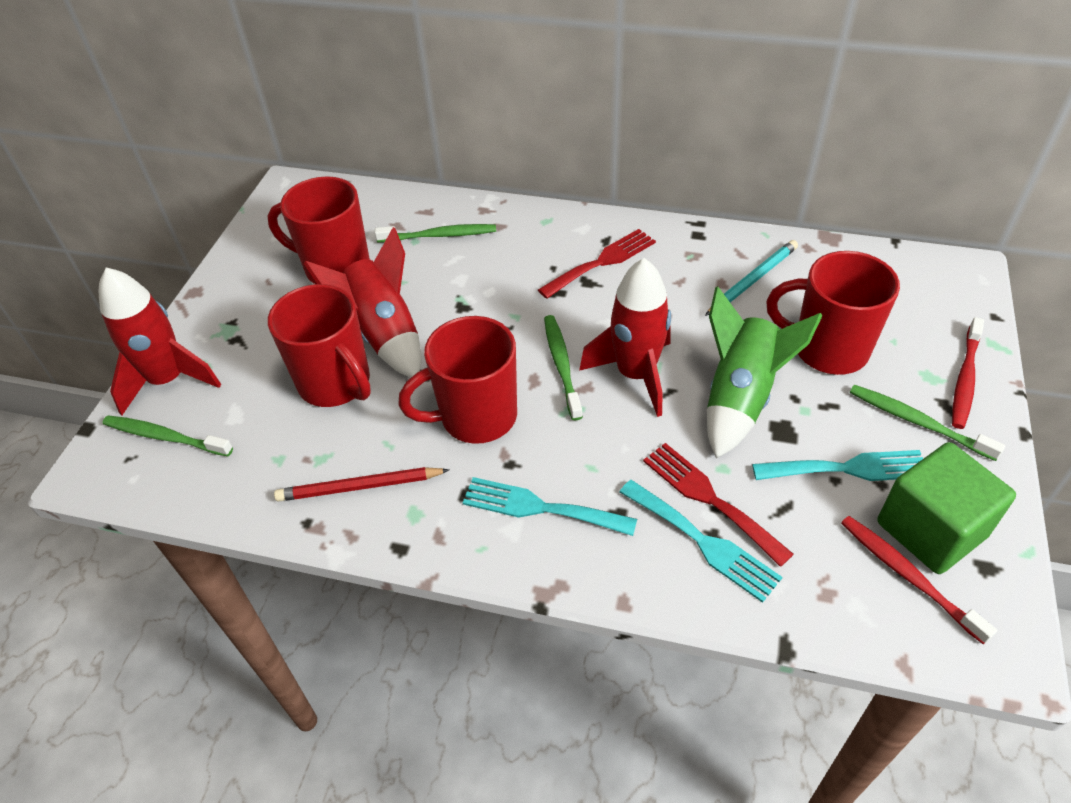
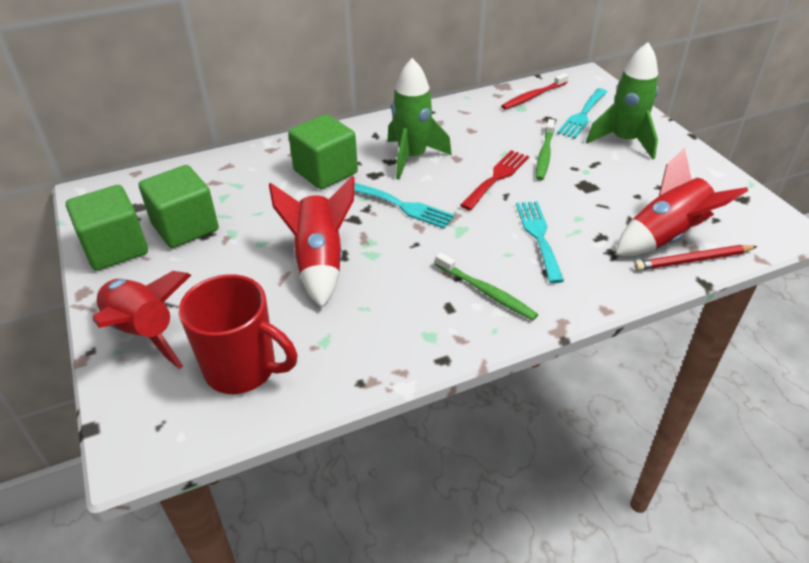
green cube: 1 -> 3
green rocket: 1 -> 2
green toothbrush: 4 -> 2
red fork: 2 -> 1
red mug: 4 -> 1
red toothbrush: 2 -> 1
turquoise pencil: 1 -> 0

